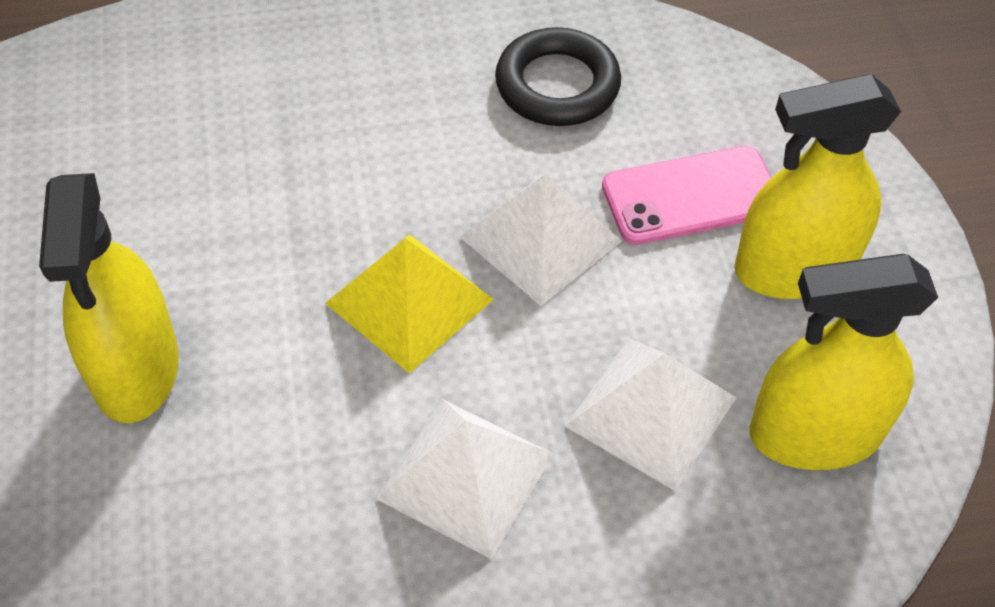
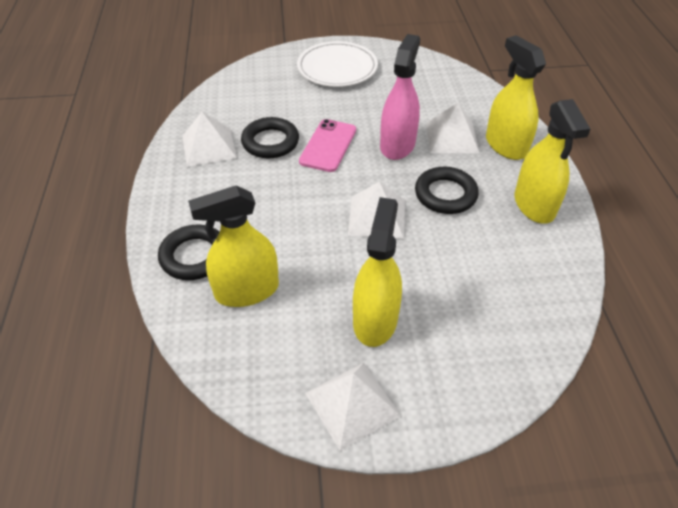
black ring: 1 -> 3
pink spray bottle: 0 -> 1
white plate: 0 -> 1
white pyramid: 3 -> 4
yellow pyramid: 1 -> 0
yellow spray bottle: 3 -> 4

